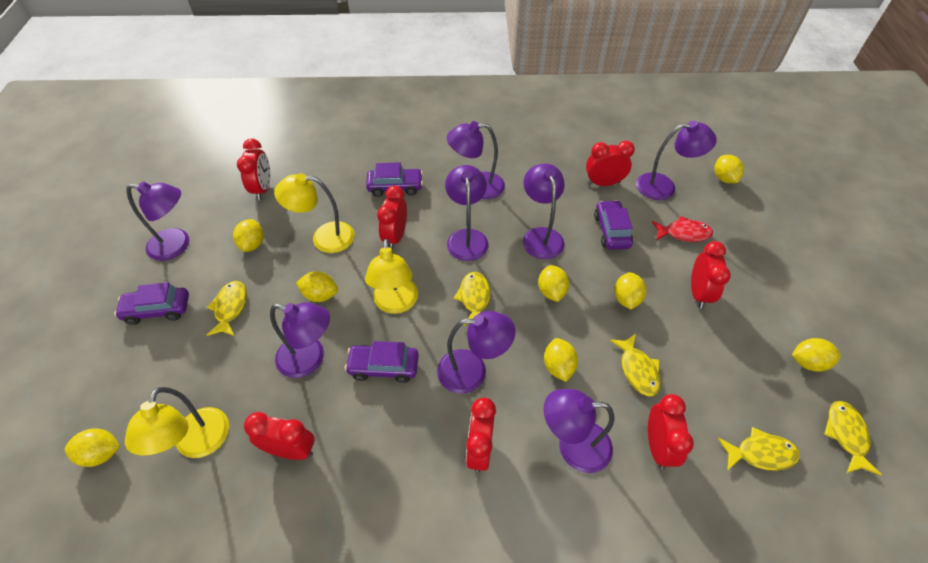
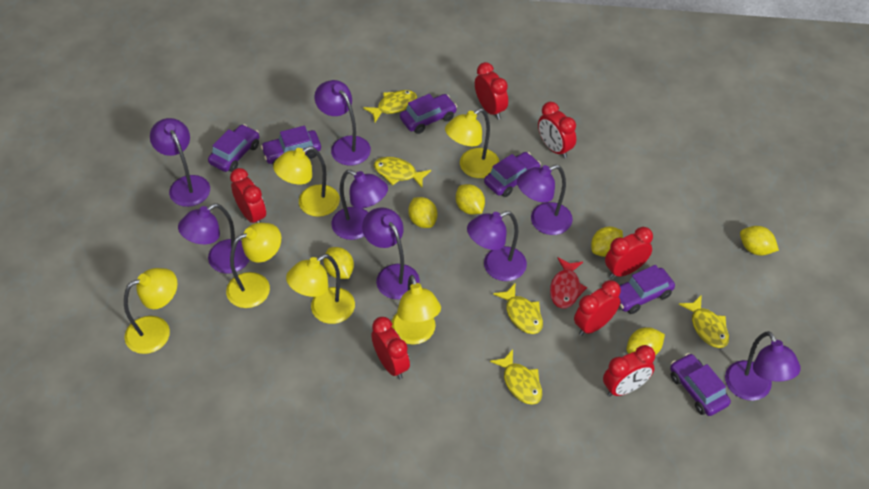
purple car: 4 -> 6
yellow lamp: 3 -> 6
yellow lemon: 8 -> 6

